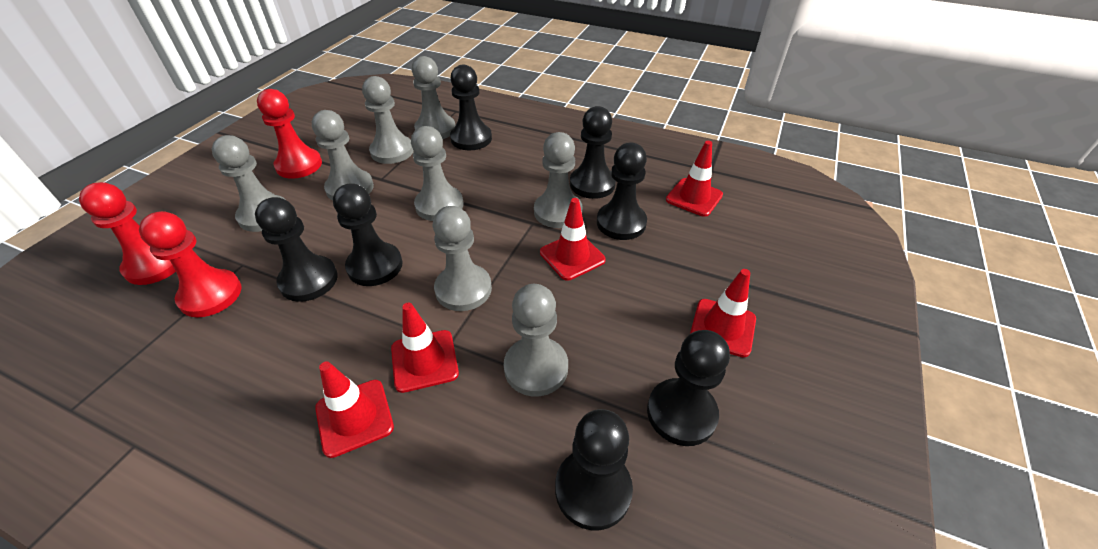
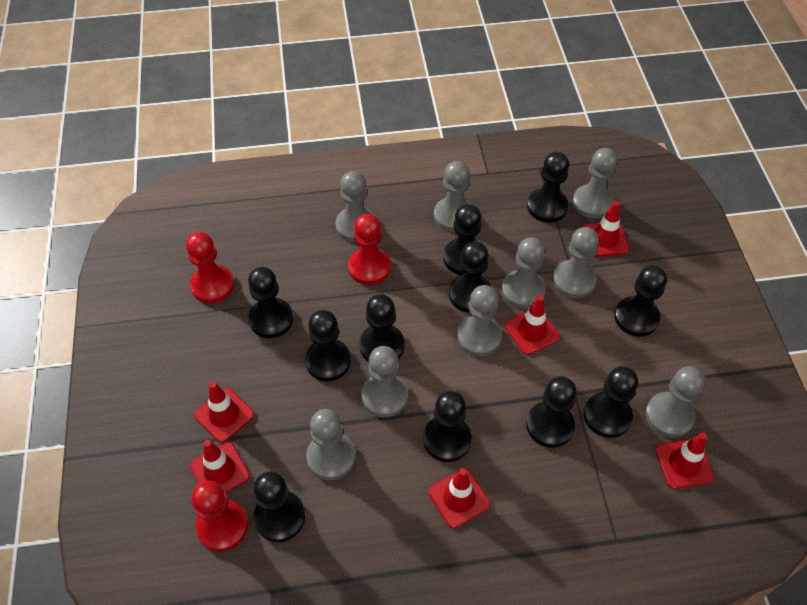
black pawn: 7 -> 11
grey pawn: 8 -> 9
red traffic cone: 5 -> 6

